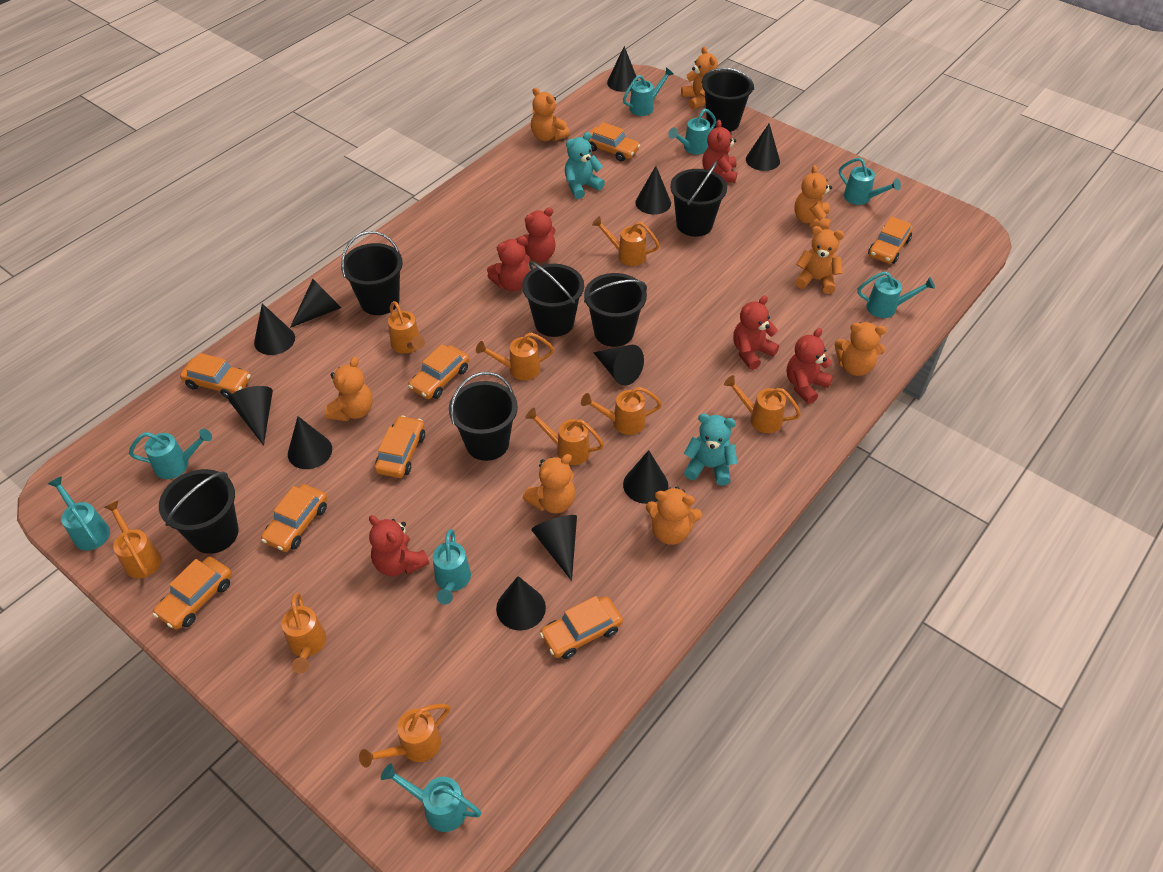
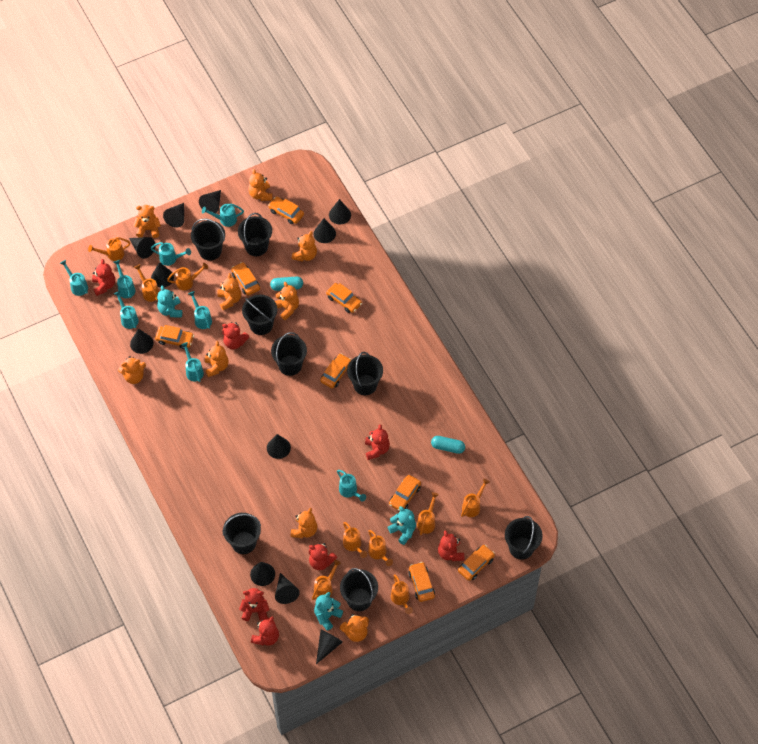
black bucket: 7 -> 8
orange teddy bear: 8 -> 9
red teddy bear: 6 -> 7
turquoise capsule: 0 -> 2
turquoise teddy bear: 2 -> 3

